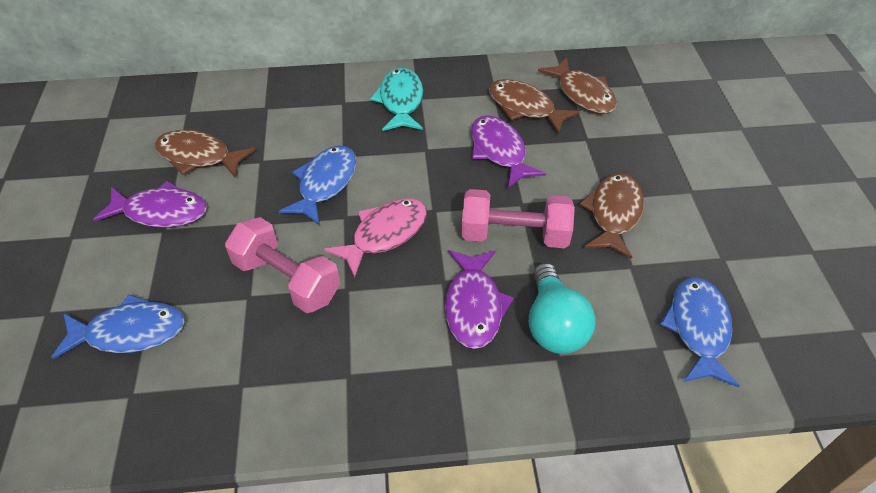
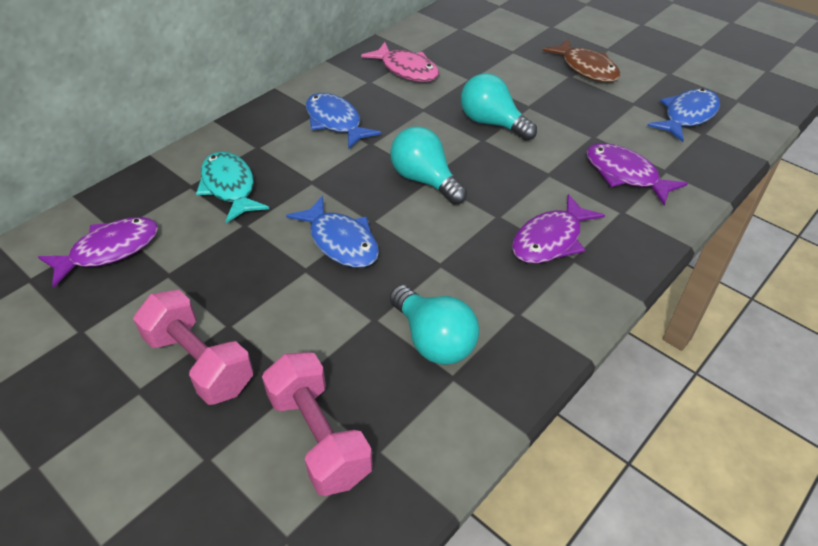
brown fish: 4 -> 1
turquoise light bulb: 1 -> 3

